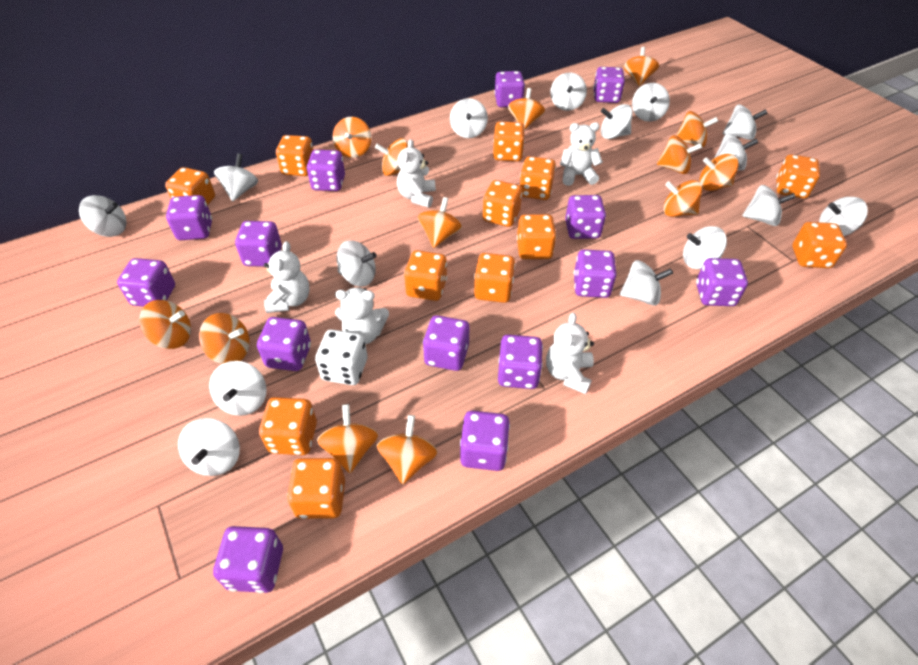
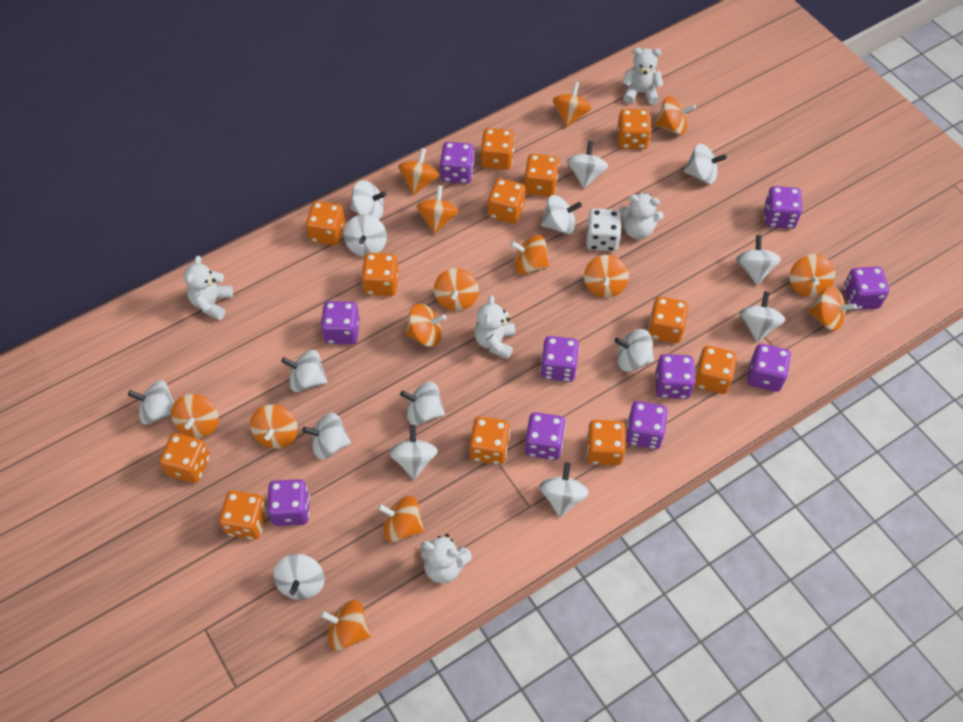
orange spinning top: 13 -> 14
purple dice: 14 -> 10

